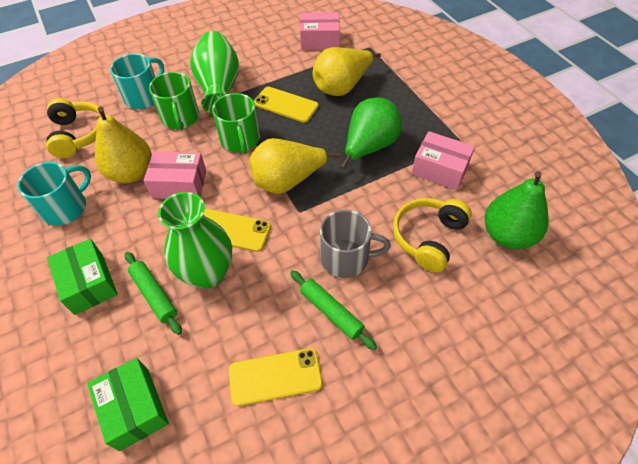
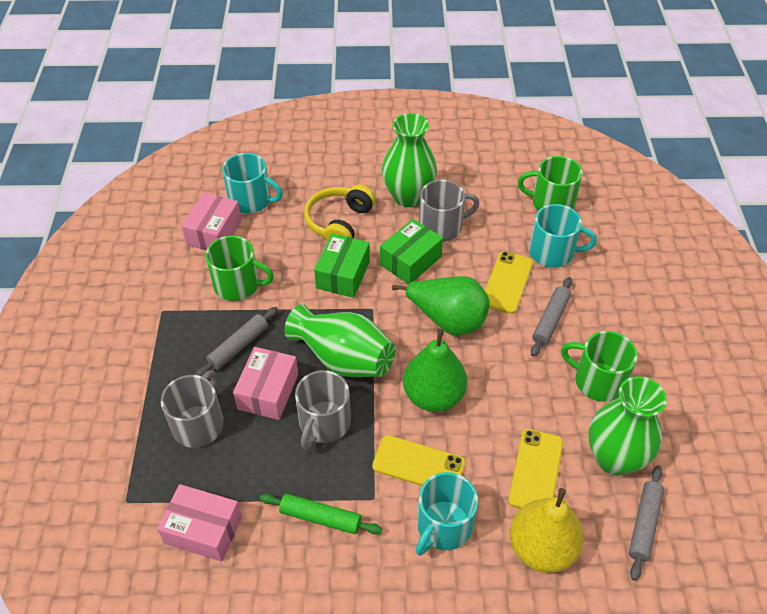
green mug: 2 -> 3
green rolling pin: 2 -> 1
green vase: 2 -> 3
grey mug: 1 -> 3
grey rolling pin: 0 -> 3
turquoise mug: 2 -> 3
yellow headphones: 2 -> 1
yellow pear: 3 -> 1

